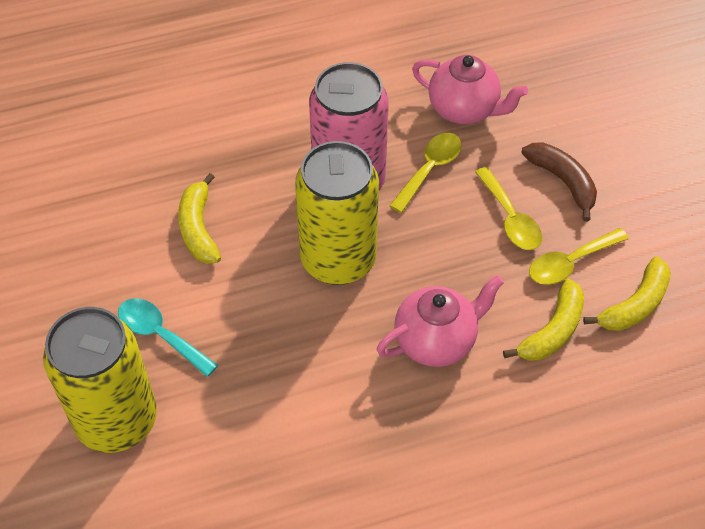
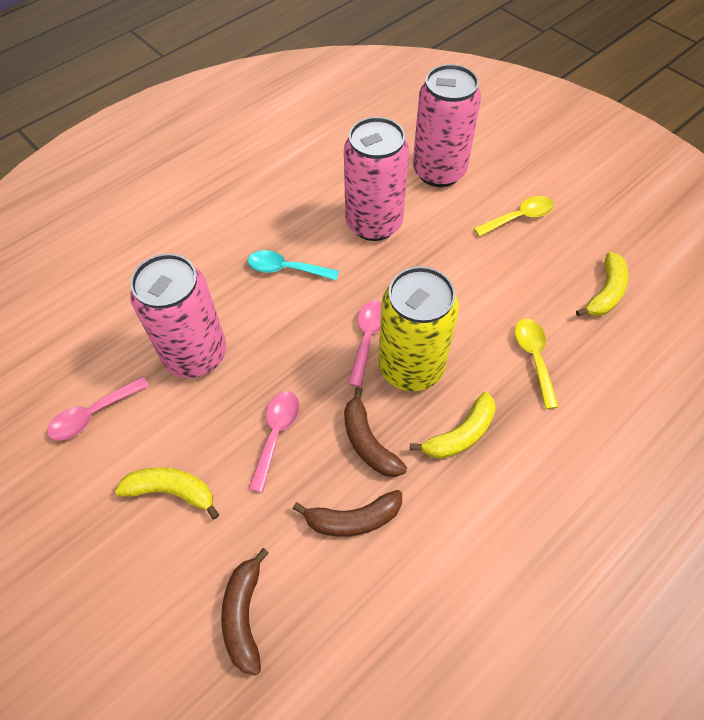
brown banana: 1 -> 3
pink can: 1 -> 3
pink spoon: 0 -> 3
pink teapot: 2 -> 0
yellow can: 2 -> 1
yellow spoon: 3 -> 2

